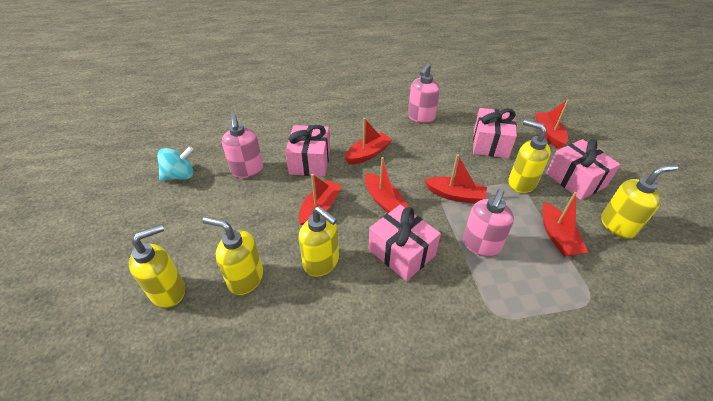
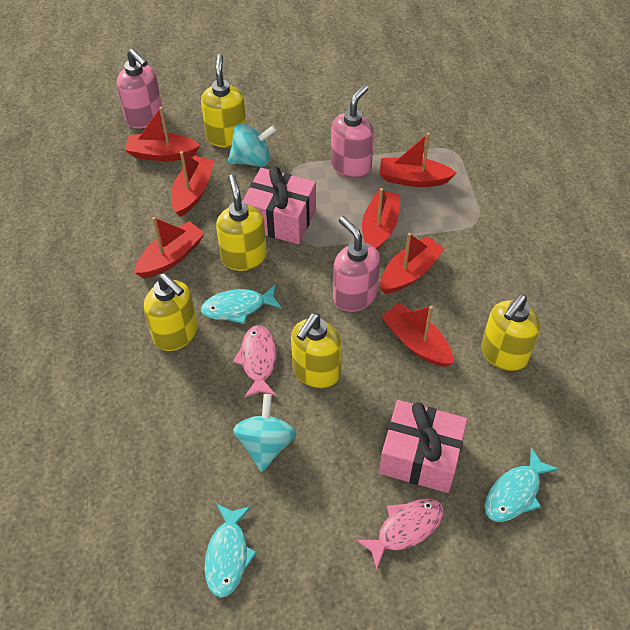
pink fish: 0 -> 2
pink gift: 4 -> 2
red boat: 6 -> 7
turquoise fish: 0 -> 3
turquoise spinning top: 1 -> 2

